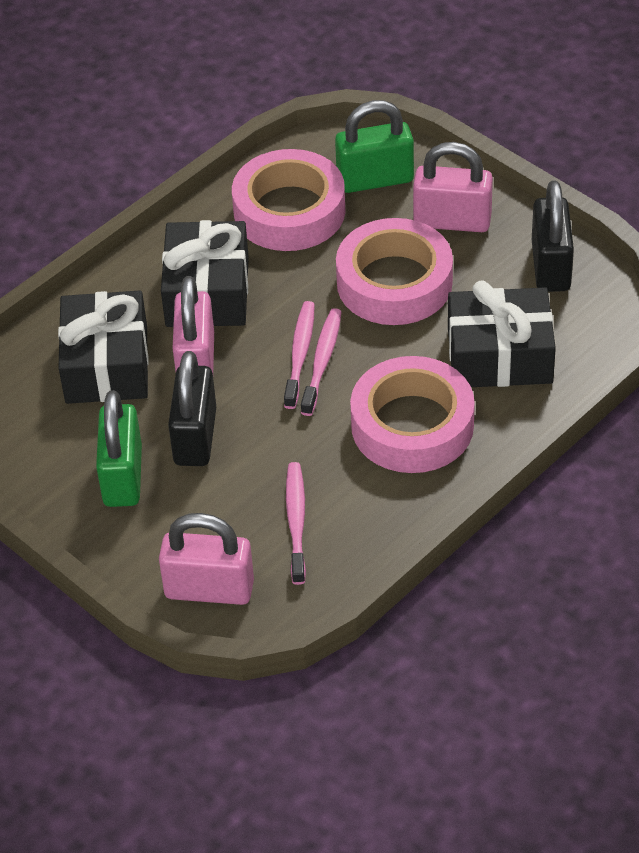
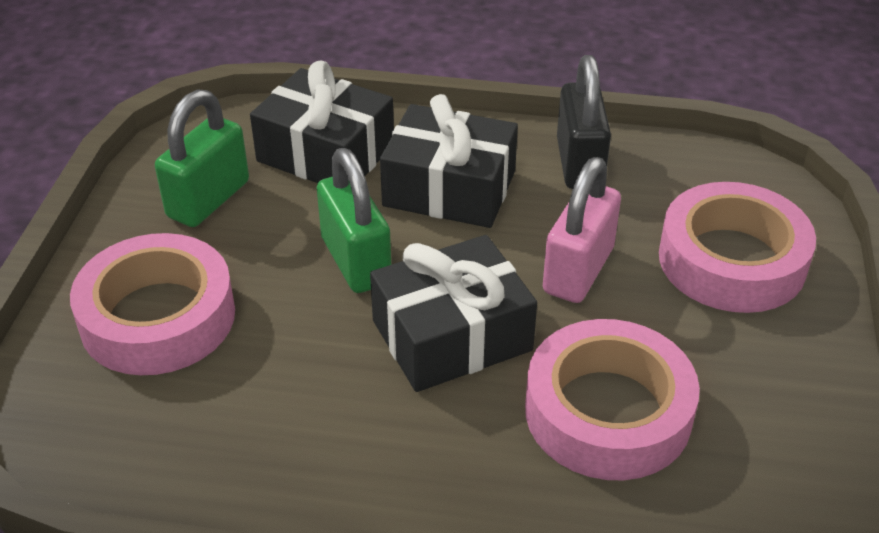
black padlock: 2 -> 1
pink padlock: 3 -> 1
pink toothbrush: 3 -> 0

